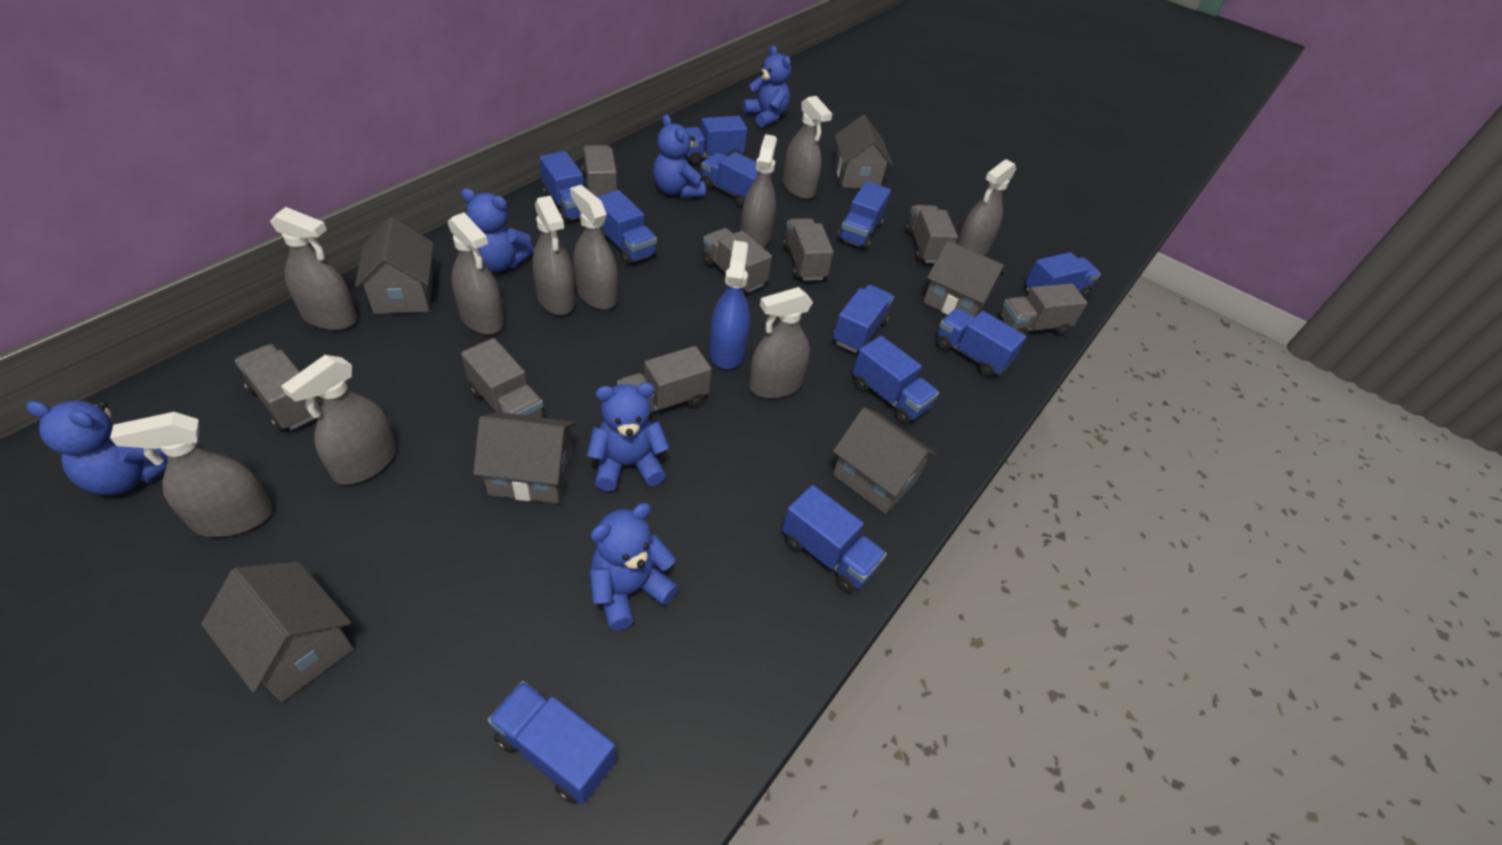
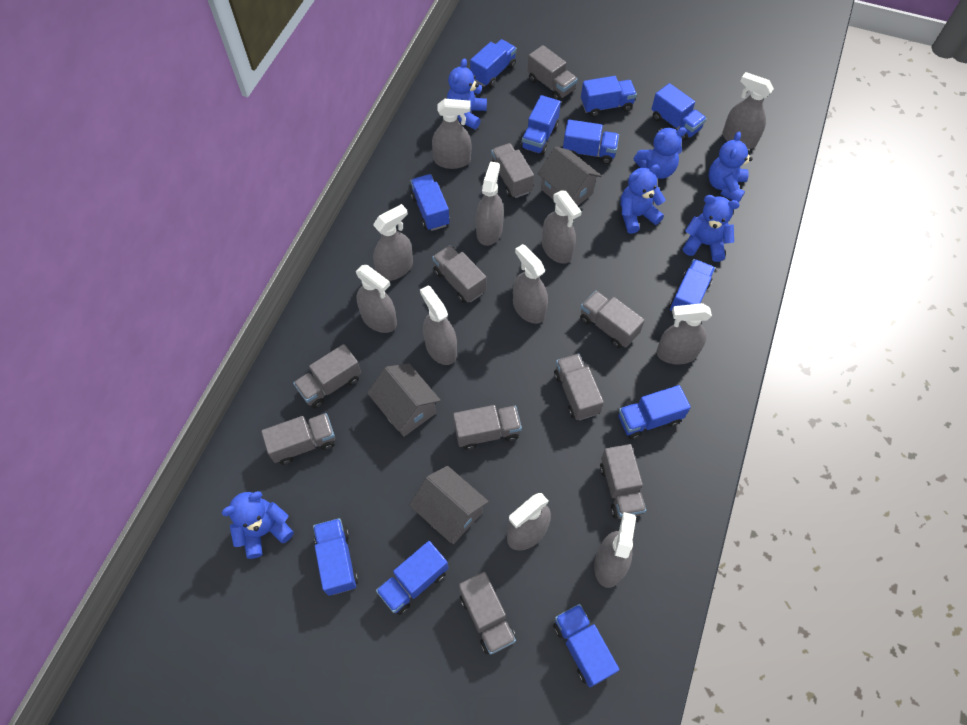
blue spray bottle: 1 -> 0
grey house: 6 -> 3
grey spray bottle: 10 -> 11
grey truck: 8 -> 10

